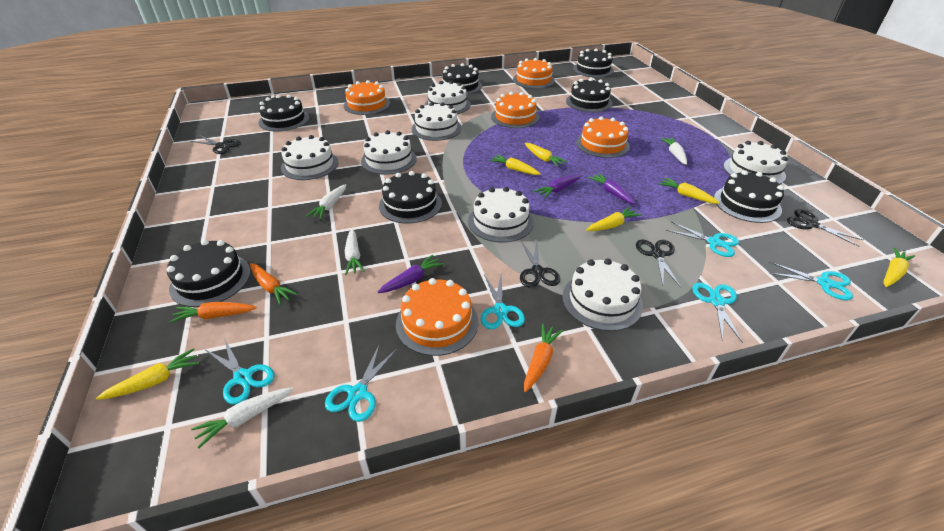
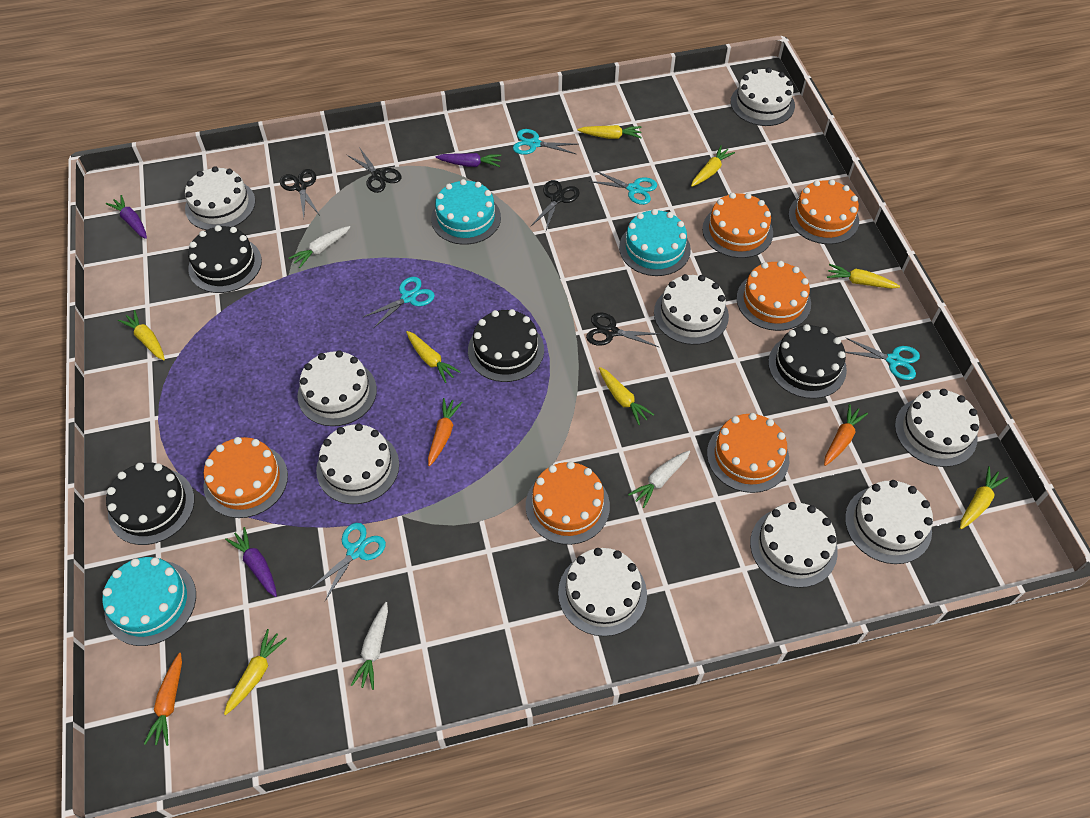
black cake: 7 -> 4
orange cake: 5 -> 6
turquoise cake: 0 -> 3
turquoise scissors: 6 -> 5
white cake: 7 -> 9
white carrot: 4 -> 3
yellow carrot: 6 -> 8

